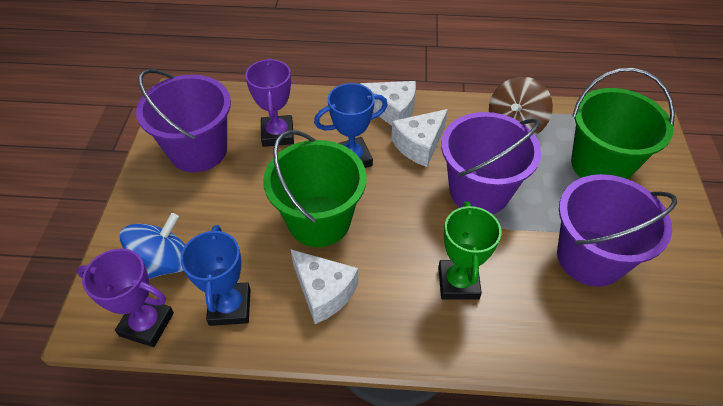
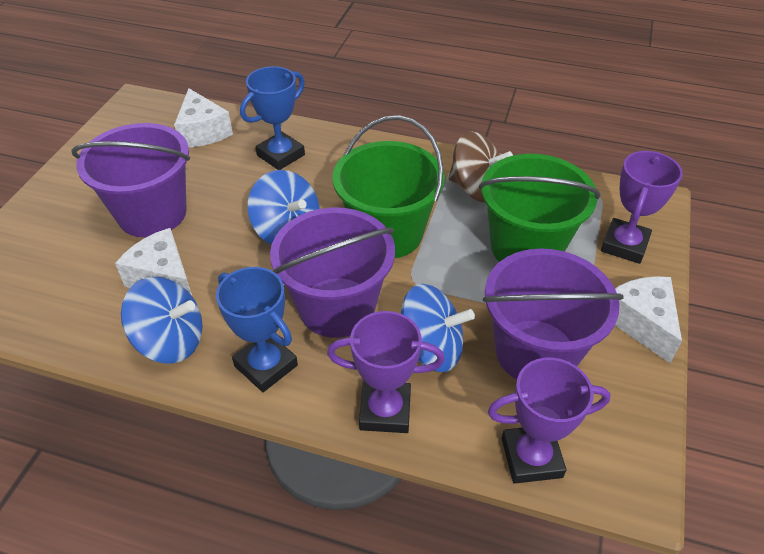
blue spinning top: 1 -> 3
green trophy: 1 -> 0
purple trophy: 2 -> 3

